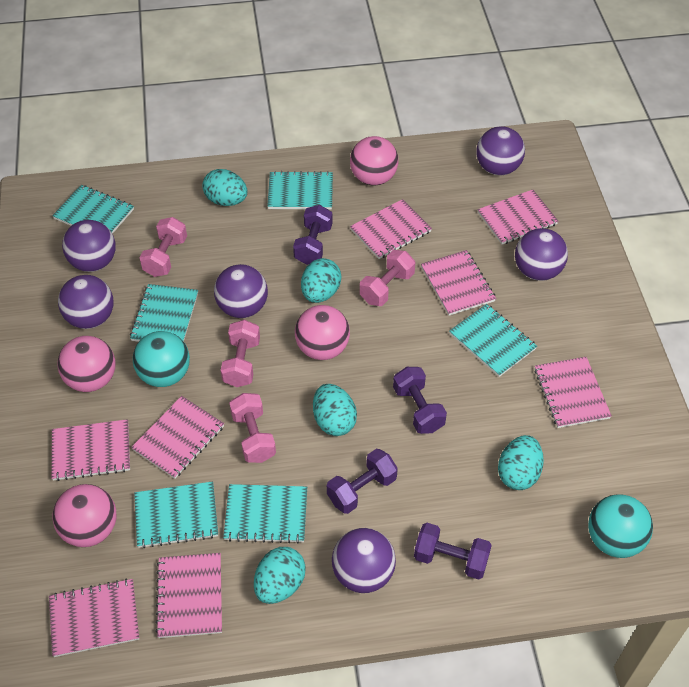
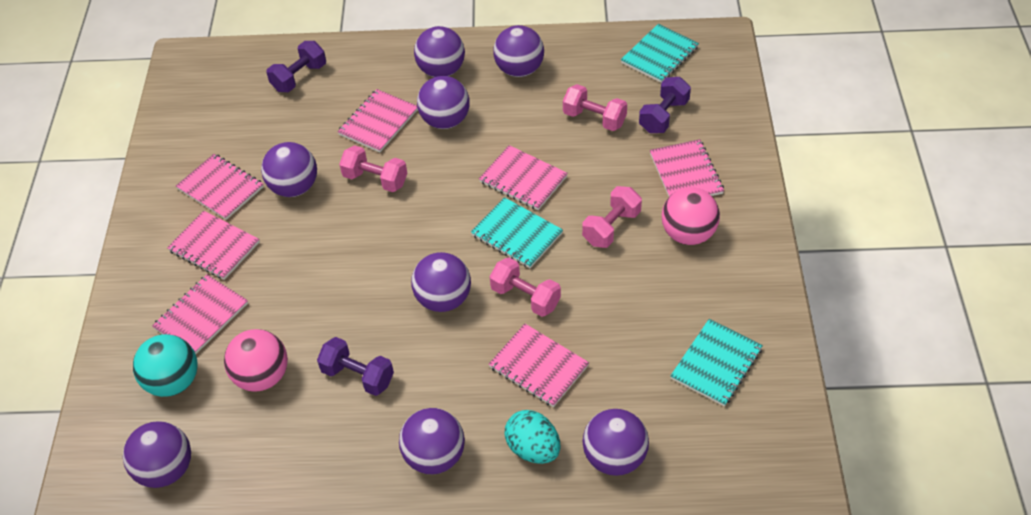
pink ball: 4 -> 2
pink notebook: 8 -> 7
purple ball: 6 -> 8
purple dumbbell: 4 -> 3
turquoise ball: 2 -> 1
turquoise egg: 5 -> 1
turquoise notebook: 6 -> 3

